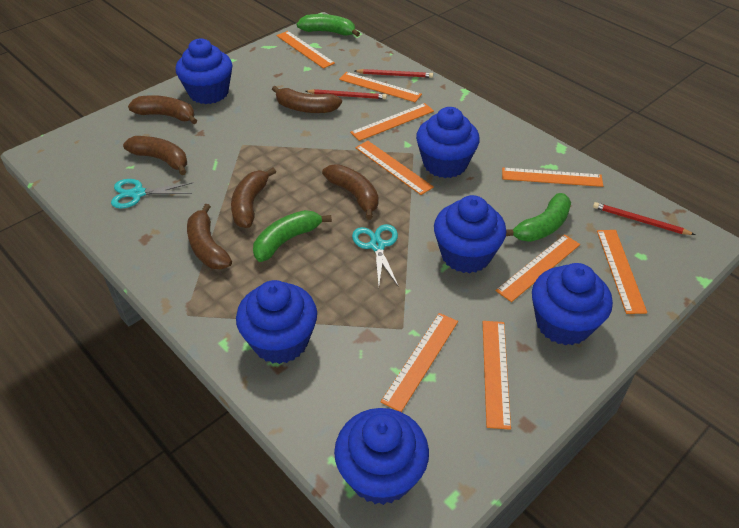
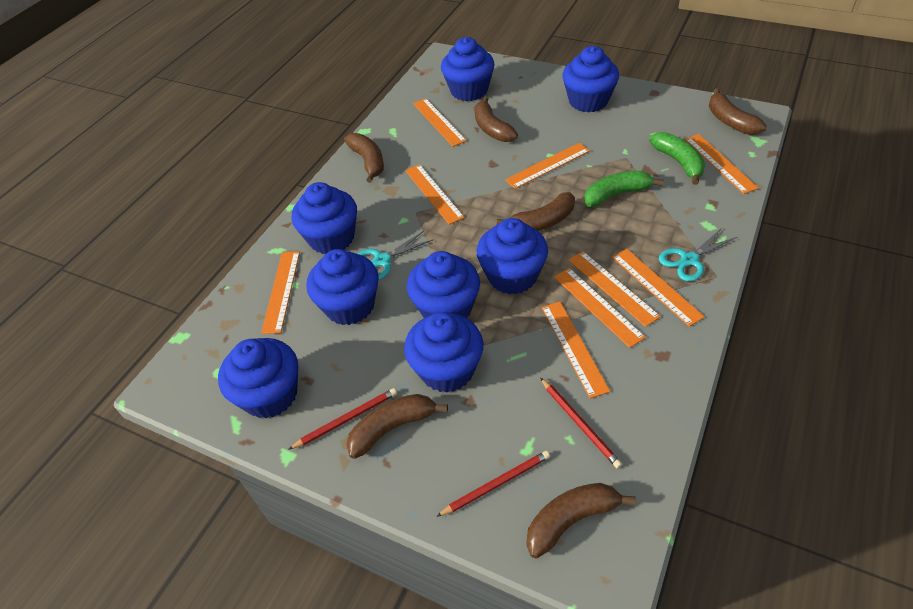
blue cupcake: 6 -> 8
green banana: 3 -> 2

